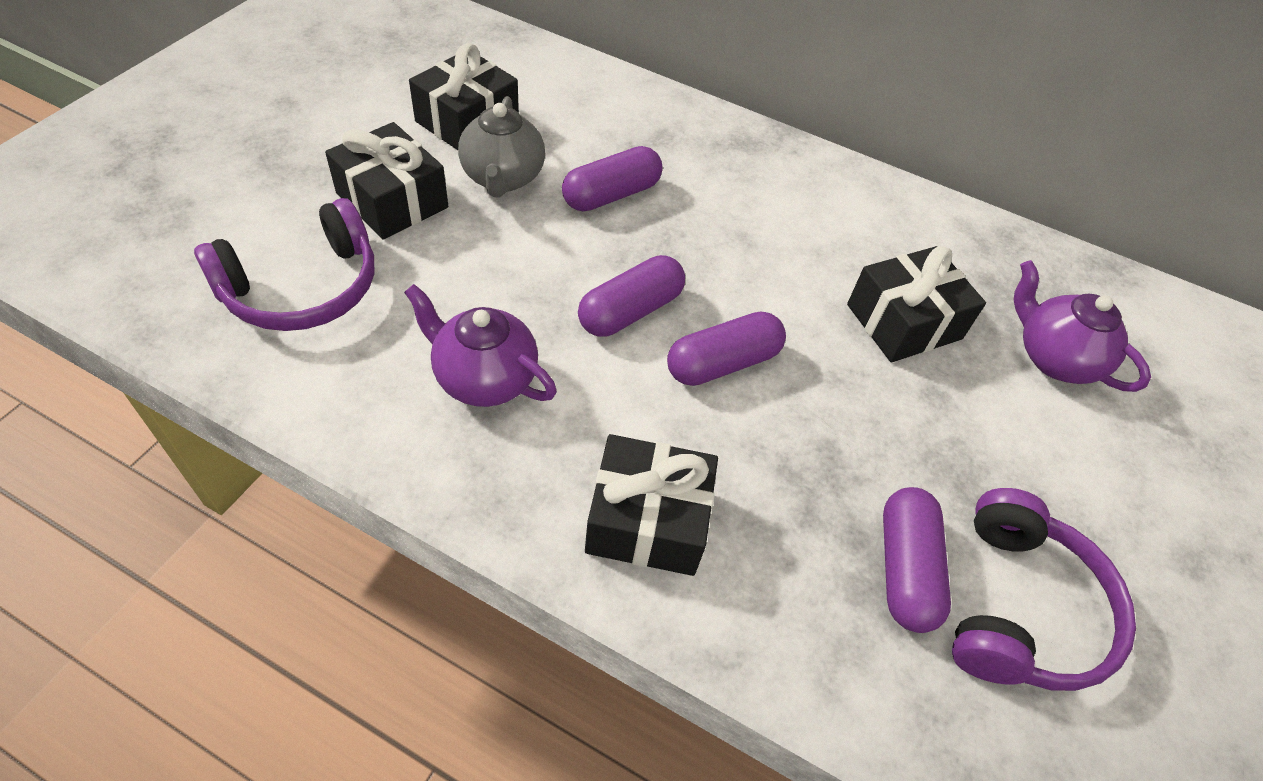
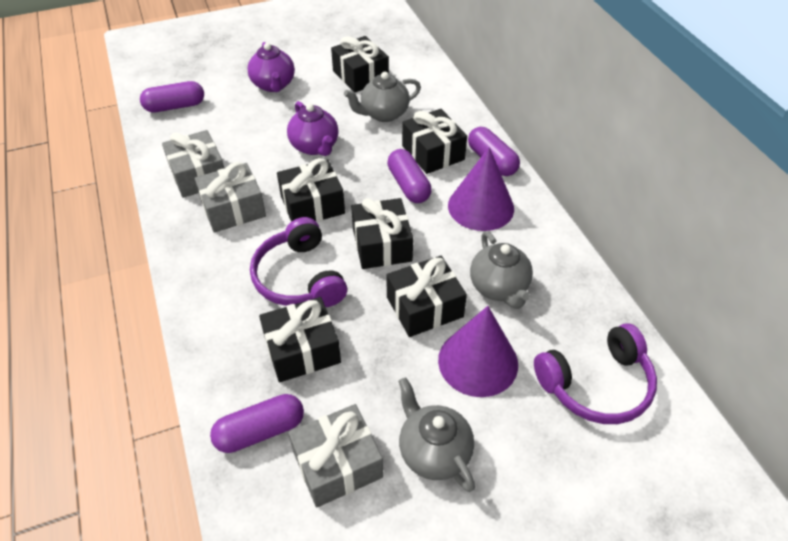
black gift: 4 -> 6
grey gift: 0 -> 3
grey teapot: 1 -> 3
purple cone: 0 -> 2

